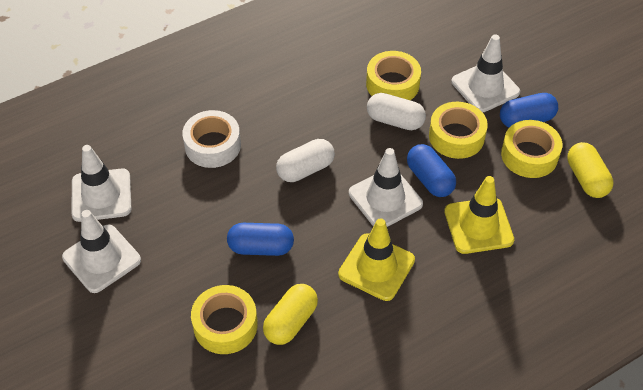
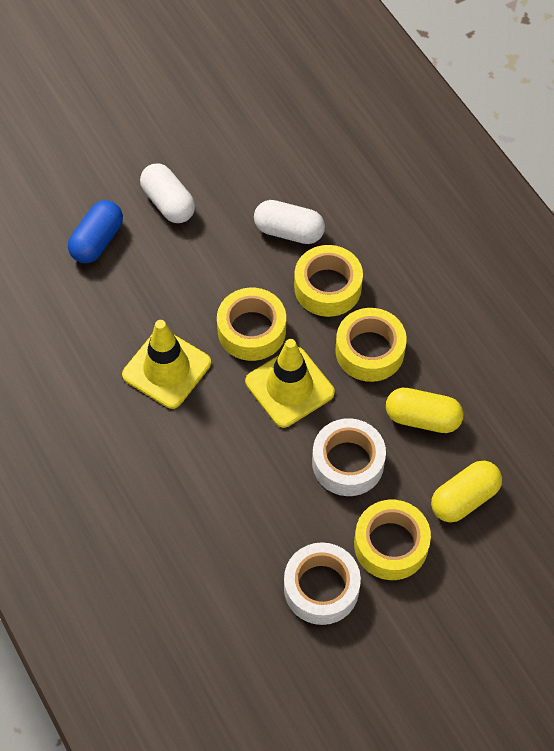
blue capsule: 3 -> 1
white tape: 1 -> 2
white traffic cone: 4 -> 0

